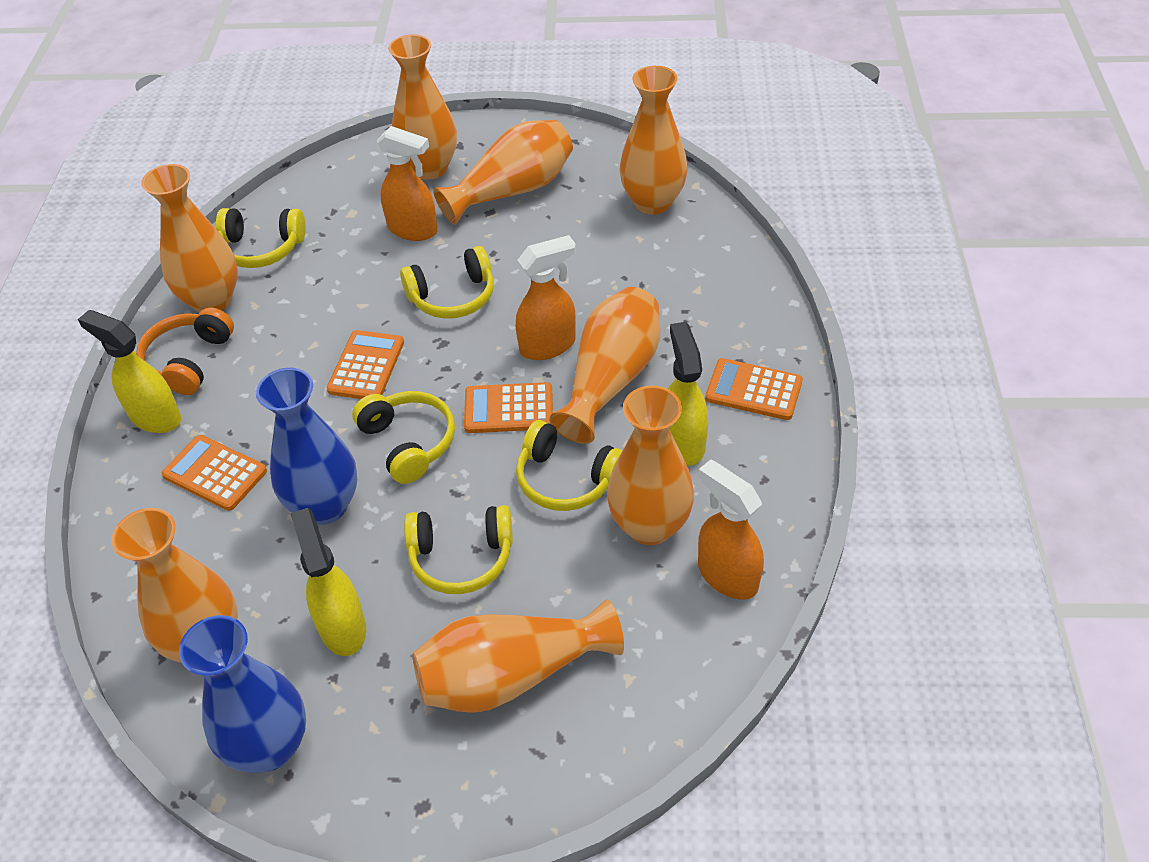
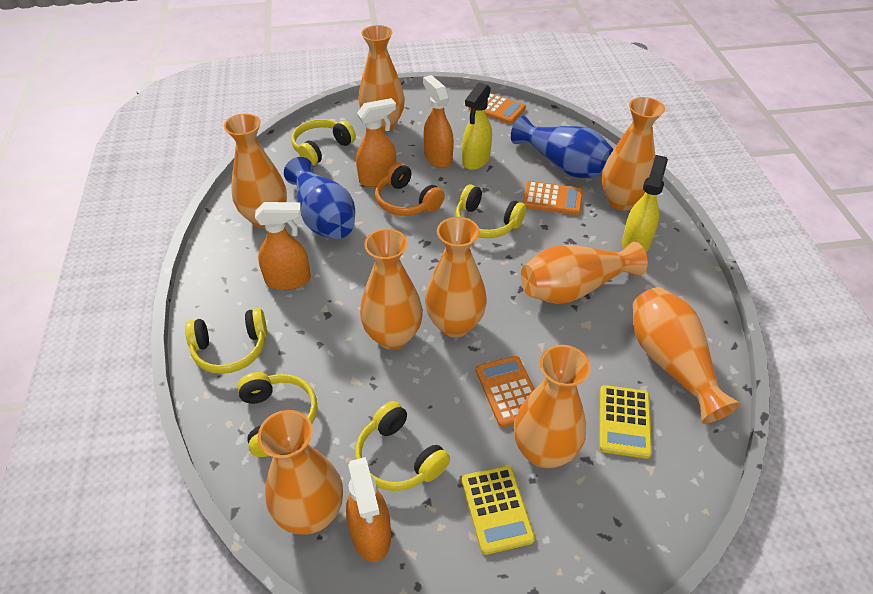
orange calculator: 4 -> 3
orange spray bottle: 3 -> 4
orange vase: 8 -> 9
yellow calculator: 0 -> 2
yellow spray bottle: 3 -> 2

